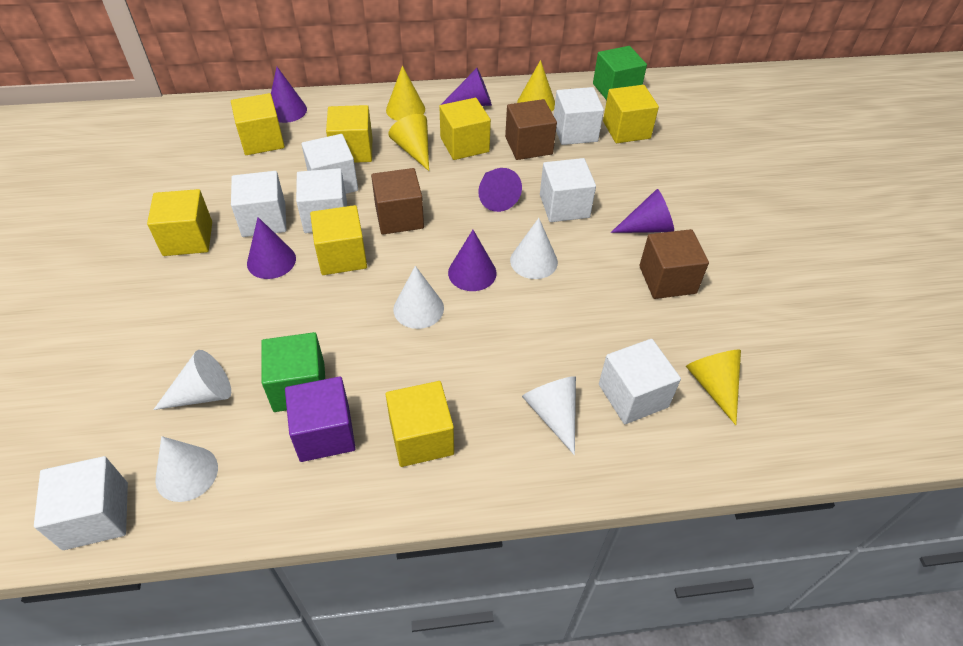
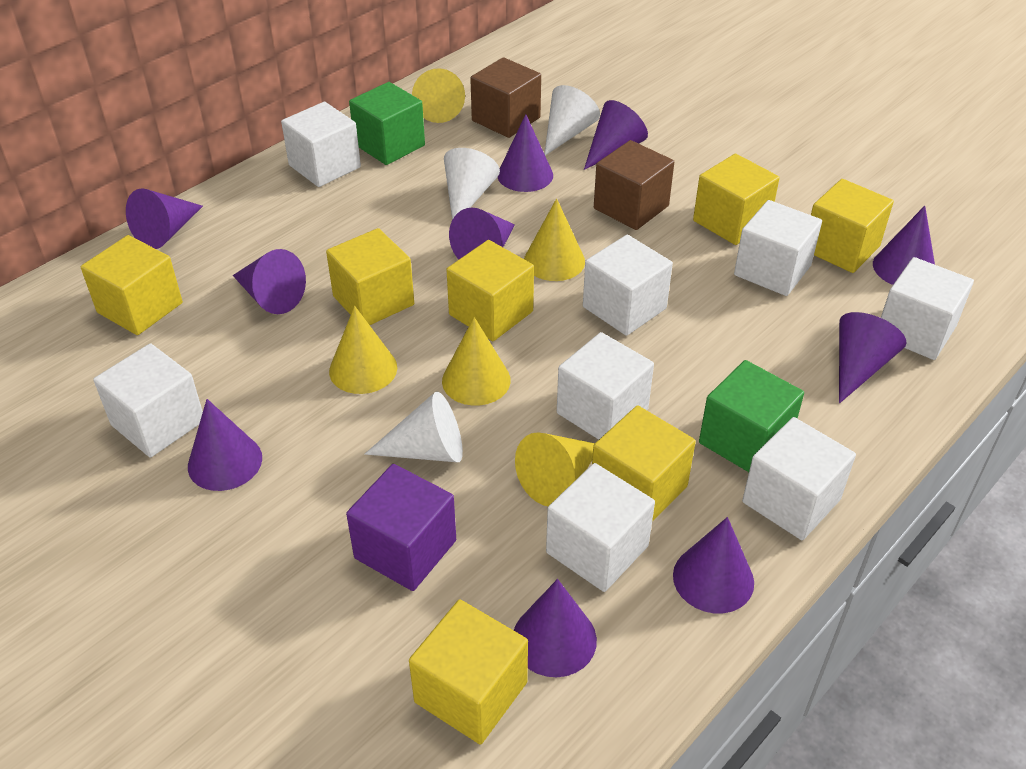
brown cube: 3 -> 2
purple cone: 6 -> 10
white cone: 5 -> 3
white cube: 7 -> 8
yellow cone: 4 -> 5

